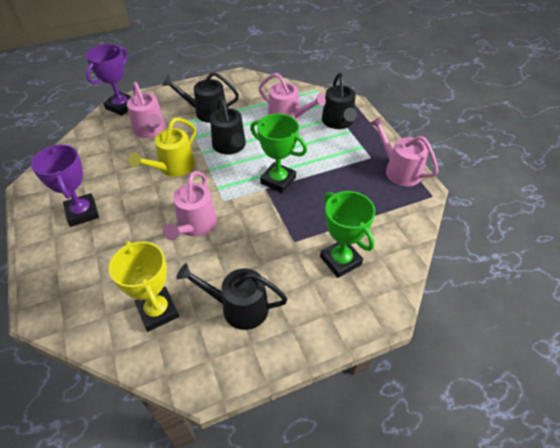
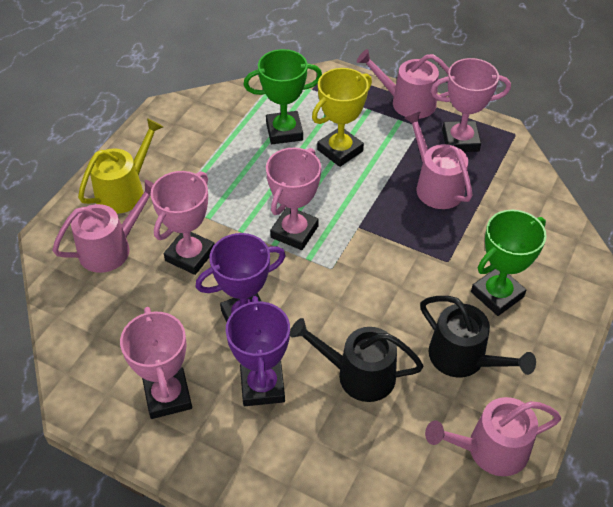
black watering can: 4 -> 2
pink trophy: 0 -> 4

